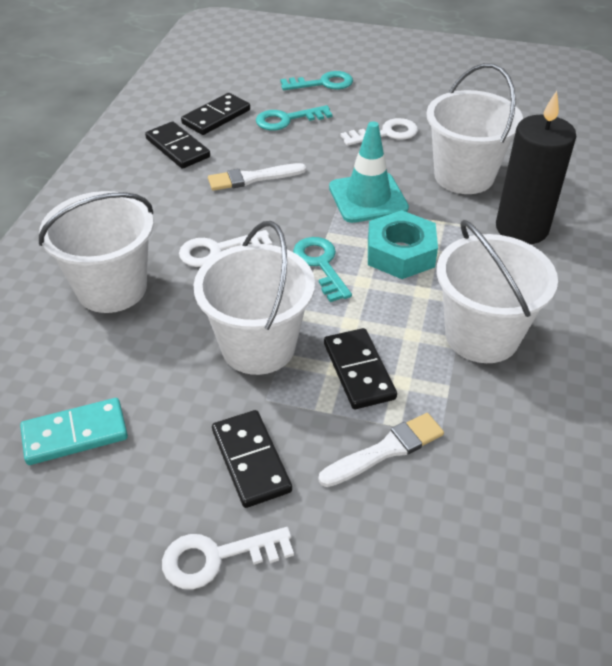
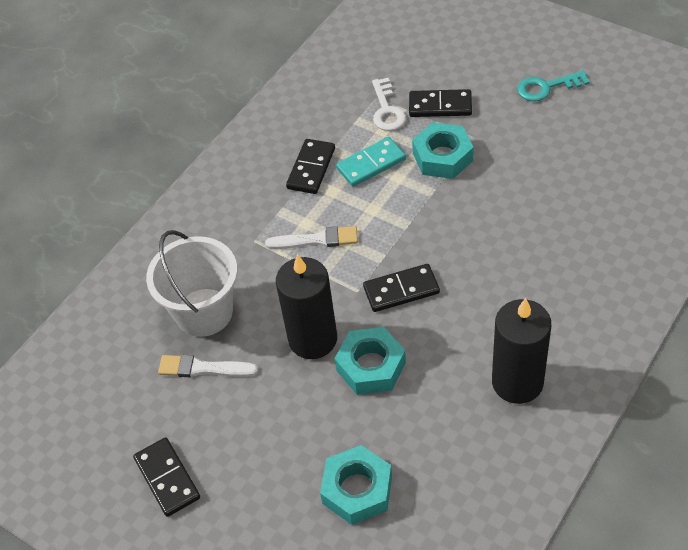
black candle: 1 -> 2
turquoise key: 3 -> 1
turquoise nut: 1 -> 3
turquoise traffic cone: 1 -> 0
white bucket: 4 -> 1
white key: 3 -> 1

